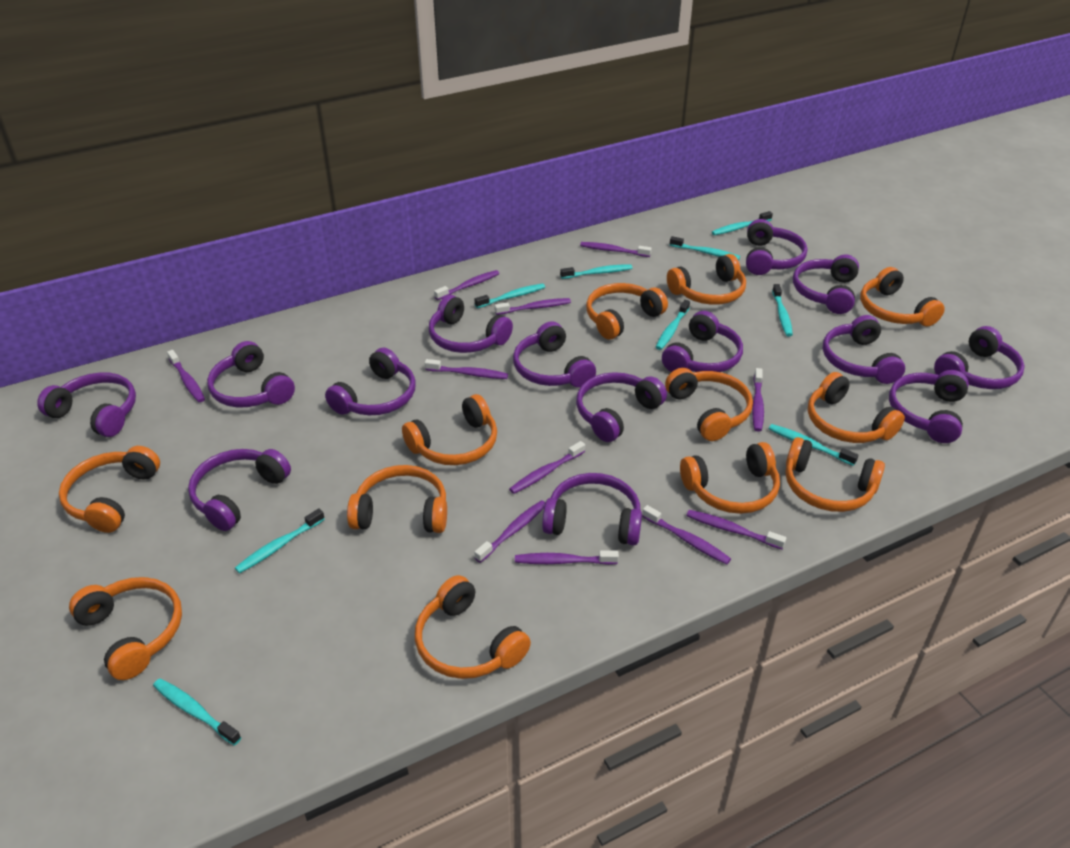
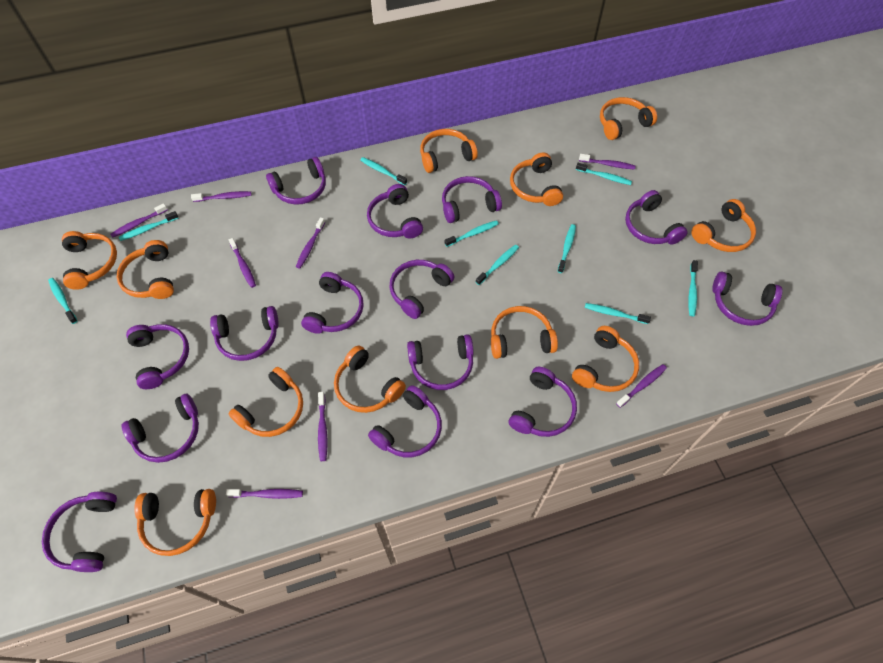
orange headphones: 12 -> 11
purple toothbrush: 11 -> 8

